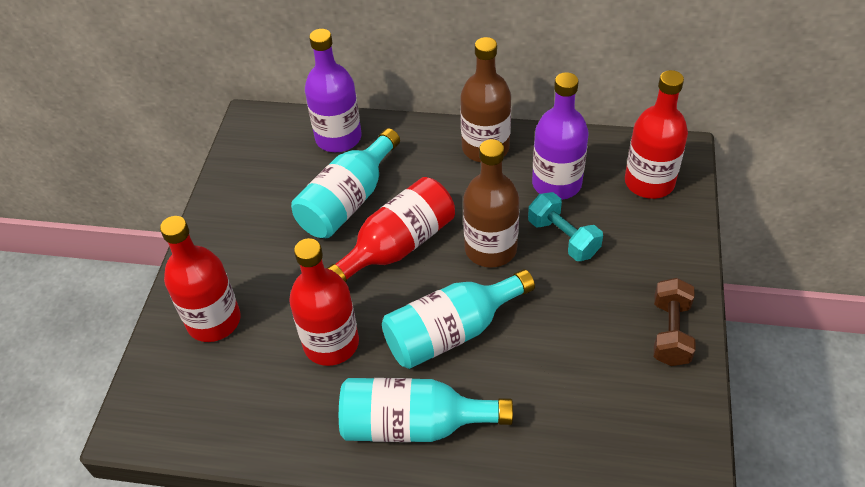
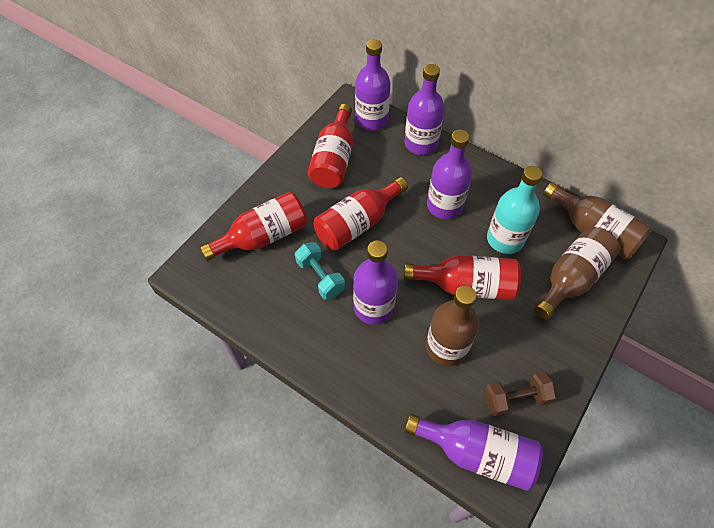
brown bottle: 2 -> 3
purple bottle: 2 -> 5
turquoise bottle: 3 -> 1

